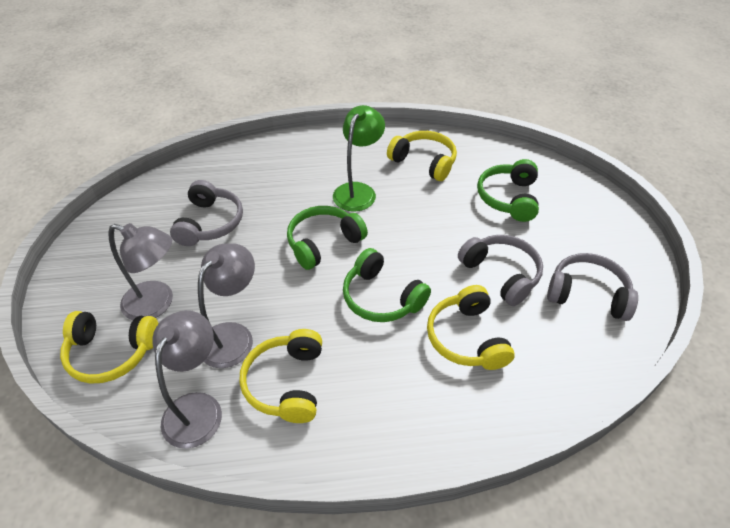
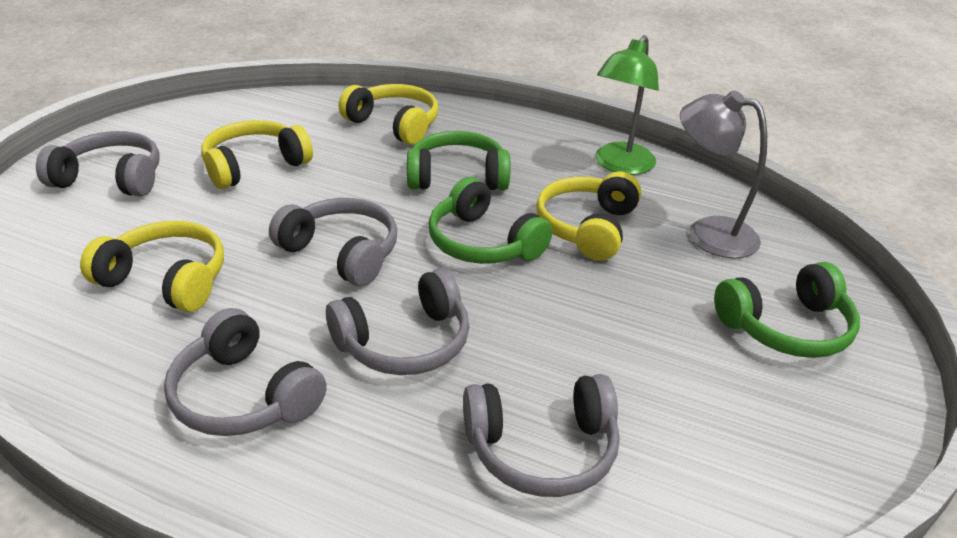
grey headphones: 3 -> 5
grey lamp: 3 -> 1

